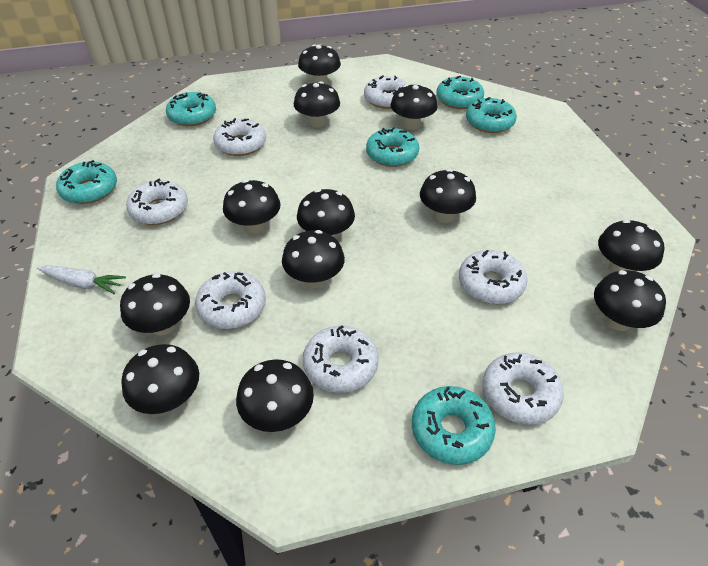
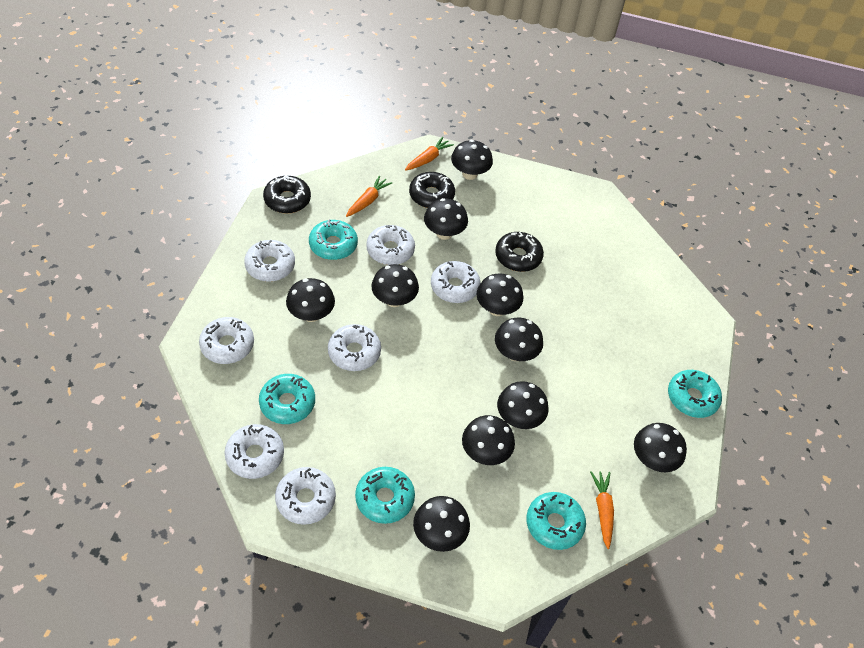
black donut: 0 -> 3
black mushroom: 12 -> 10
orange carrot: 0 -> 3
turquoise donut: 6 -> 5
white carrot: 1 -> 0

